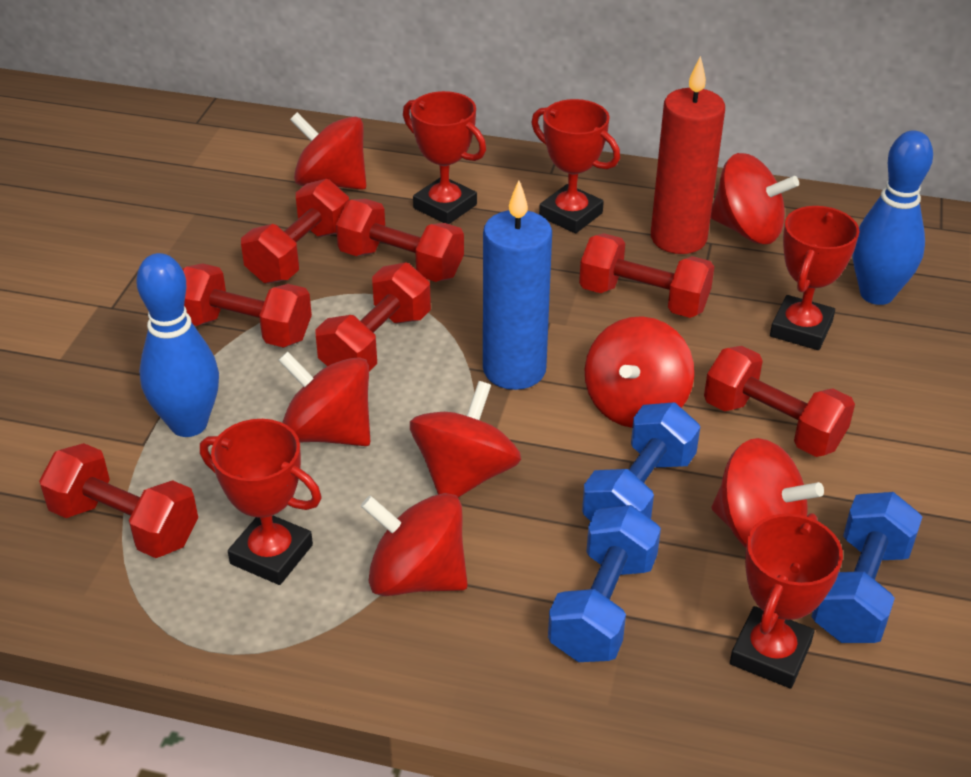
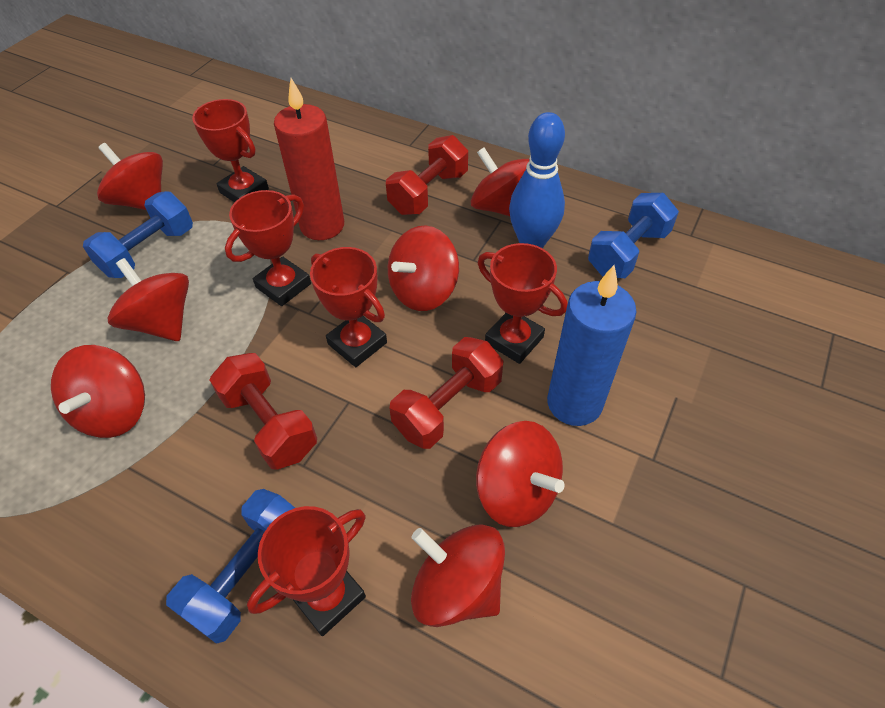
blue bowling pin: 2 -> 1
red dumbbell: 7 -> 3

